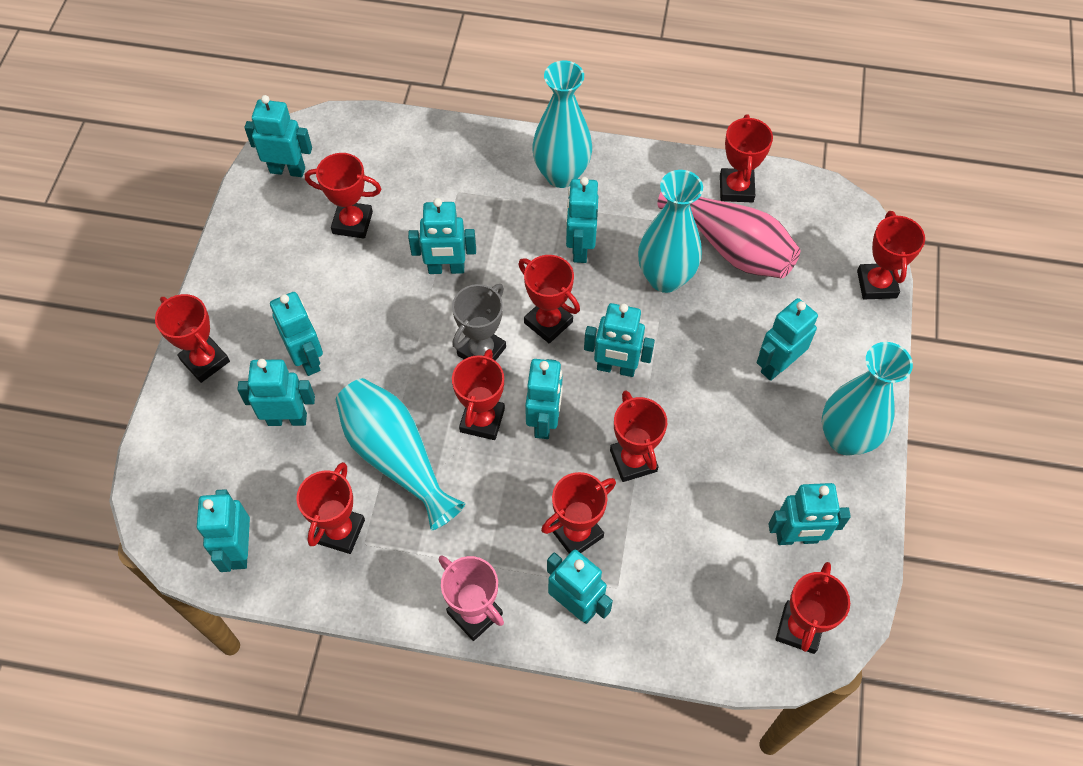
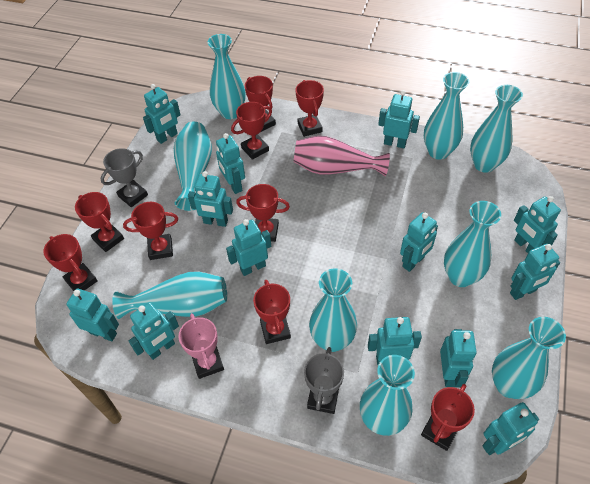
grey trophy: 1 -> 2
red trophy: 10 -> 9
turquoise robot: 11 -> 13
turquoise vase: 4 -> 9

